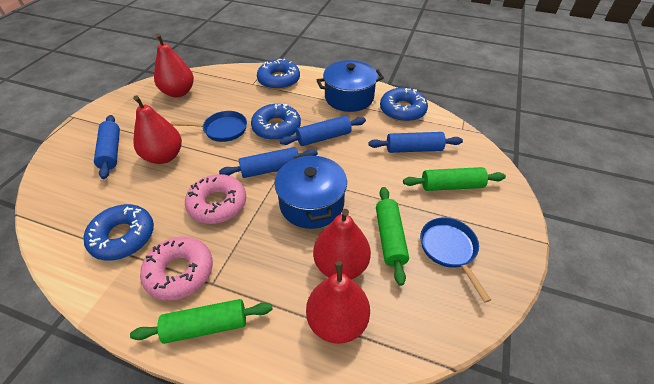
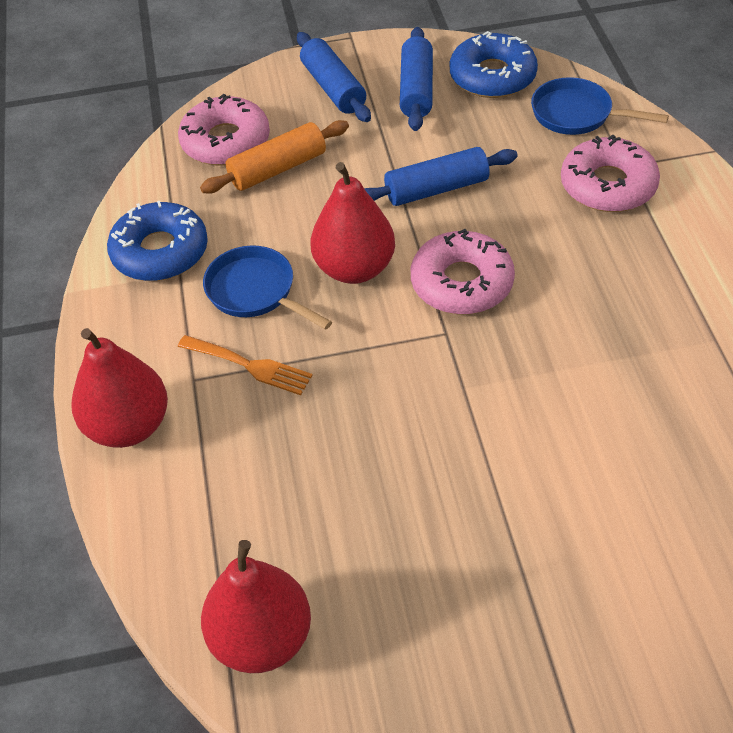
blue donut: 4 -> 2
blue pot: 2 -> 0
blue rolling pin: 4 -> 3
green rolling pin: 3 -> 0
orange fork: 0 -> 1
orange rolling pin: 0 -> 1
pink donut: 2 -> 3
red pear: 4 -> 3

